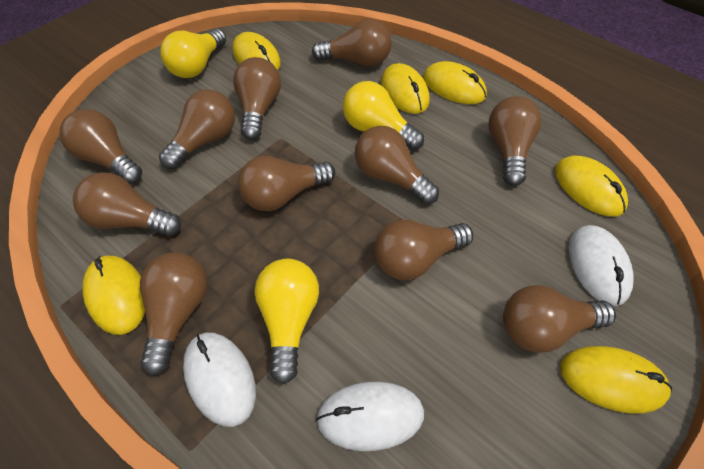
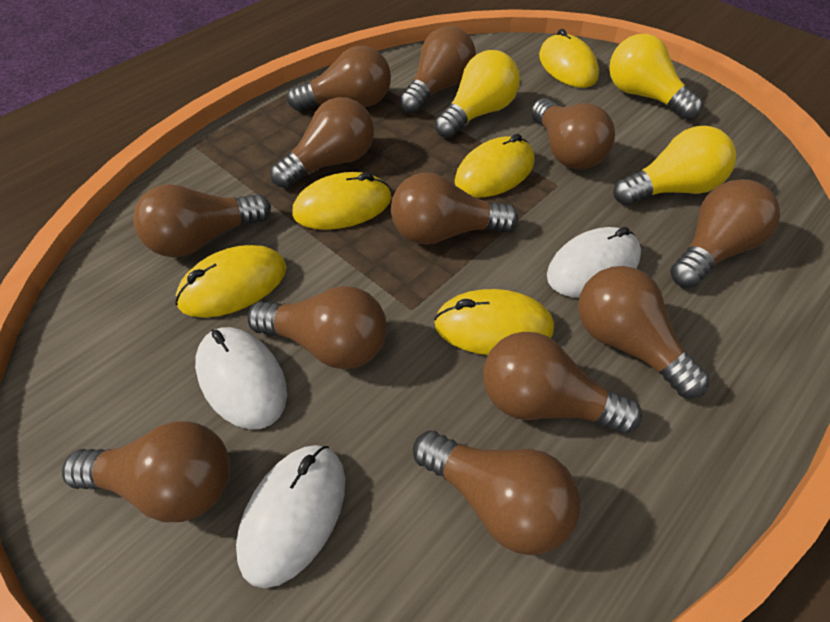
brown light bulb: 11 -> 12
yellow mouse: 6 -> 5

